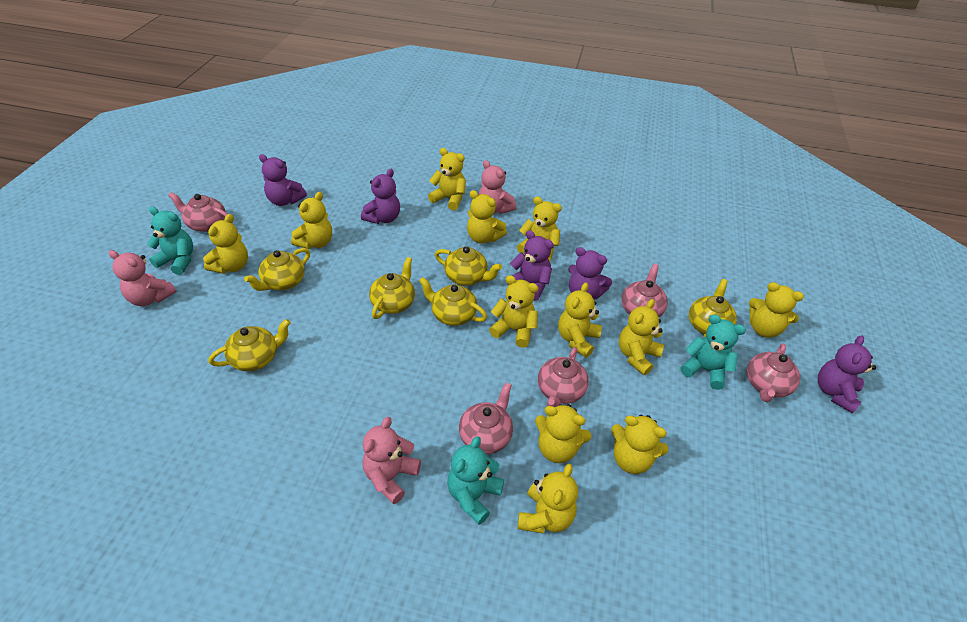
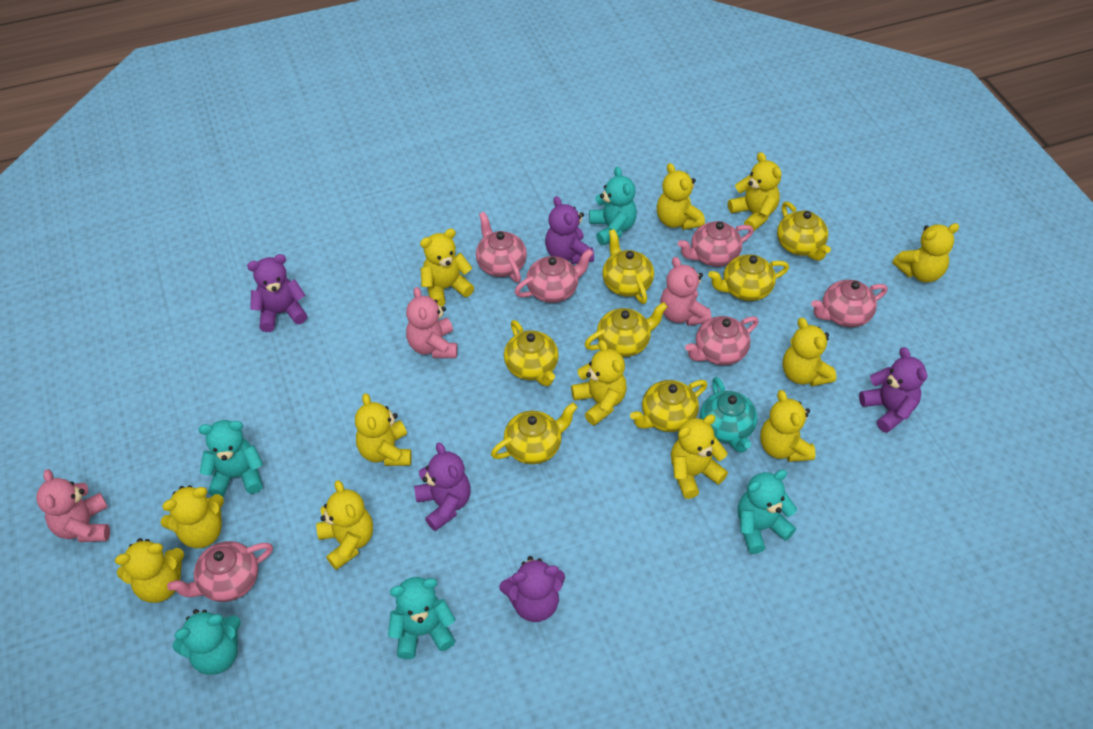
pink teapot: 5 -> 6
turquoise teapot: 0 -> 1
turquoise teddy bear: 3 -> 5
yellow teapot: 6 -> 7

